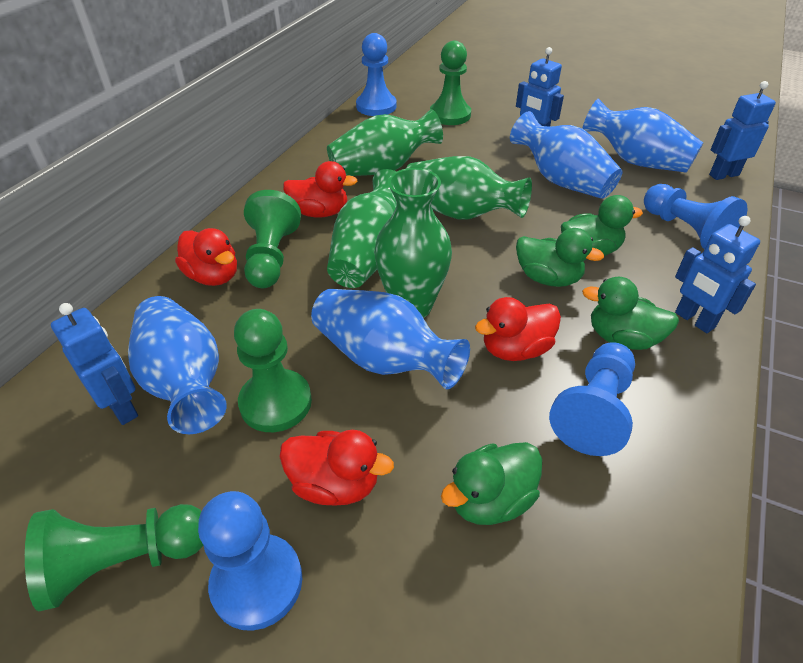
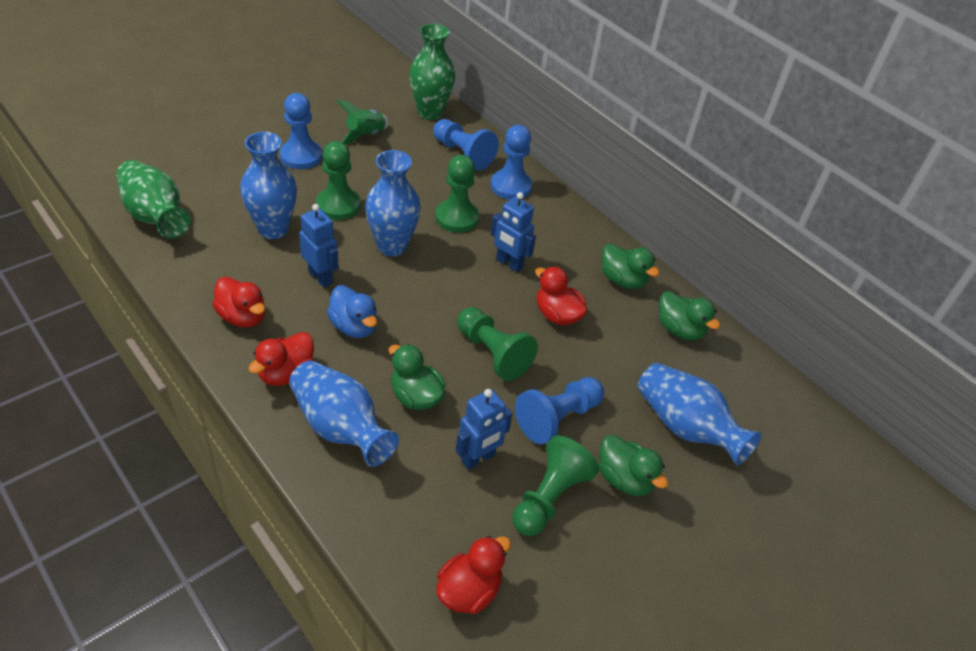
blue duck: 0 -> 1
blue robot: 4 -> 3
green rocket: 0 -> 1
green vase: 4 -> 2

